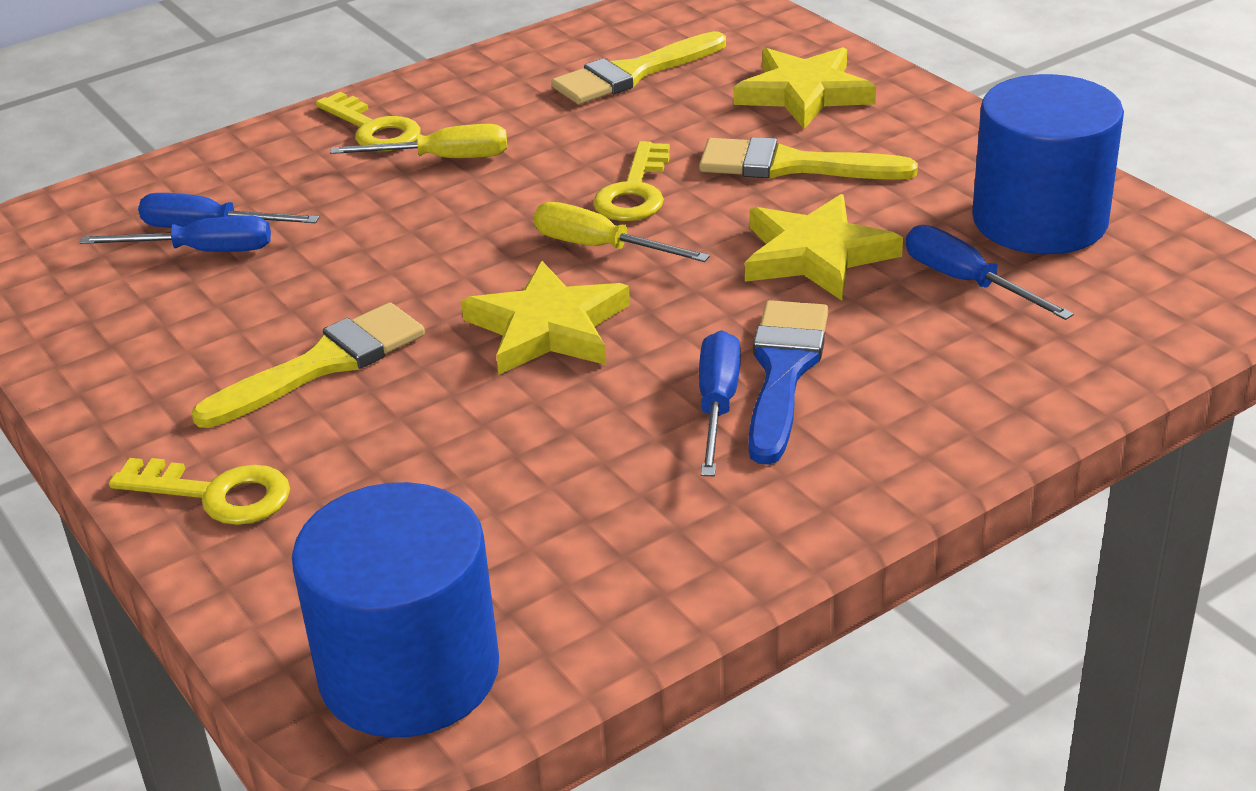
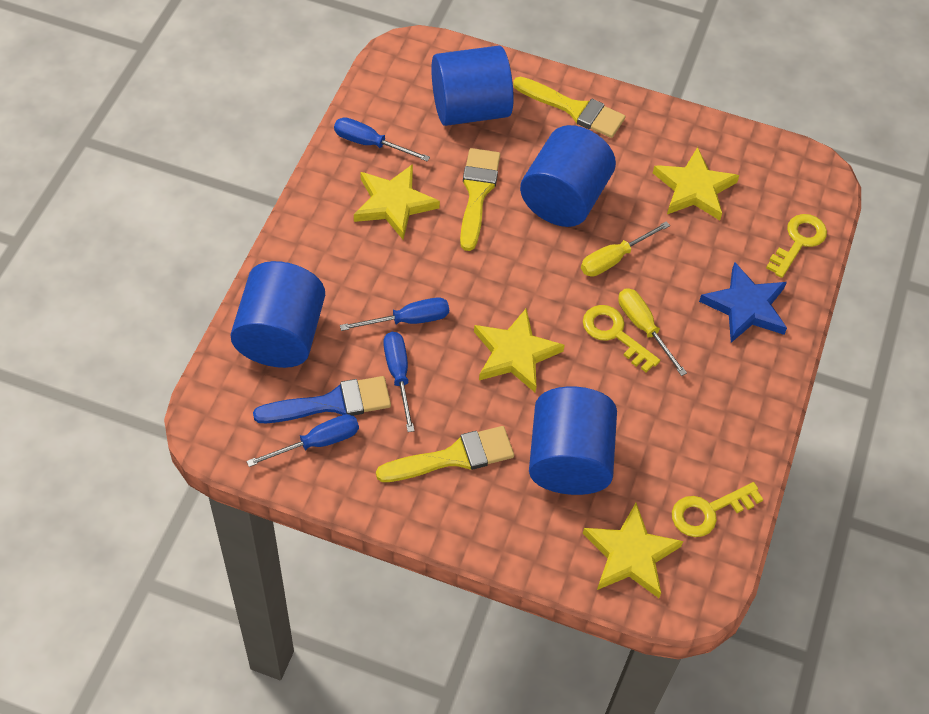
blue cylinder: 2 -> 4
blue star: 0 -> 1
yellow star: 3 -> 4

